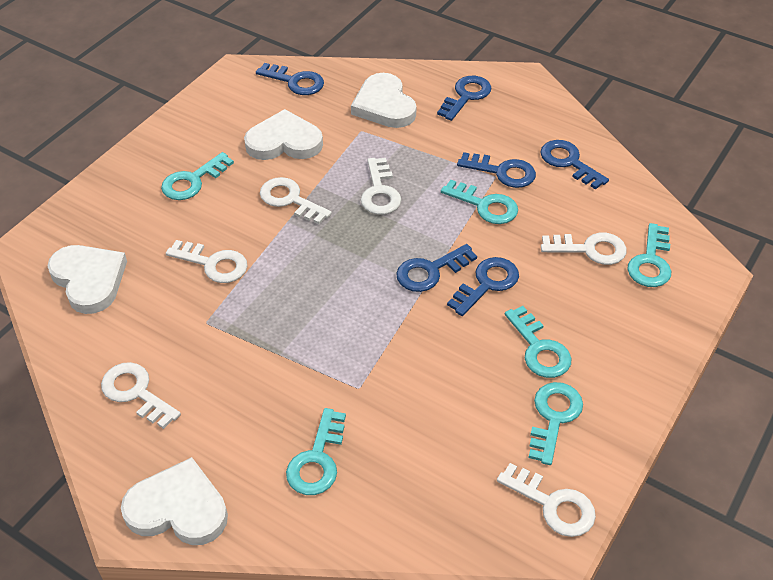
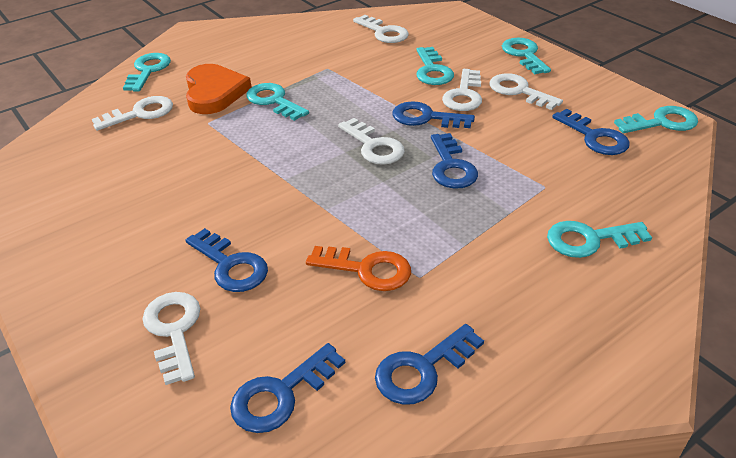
orange heart: 0 -> 1
orange key: 0 -> 1
white heart: 4 -> 0

